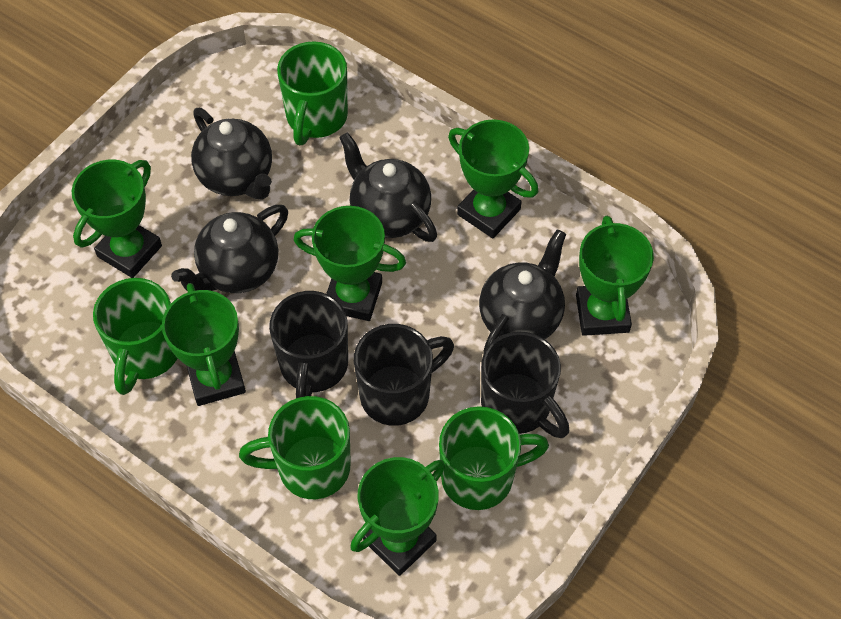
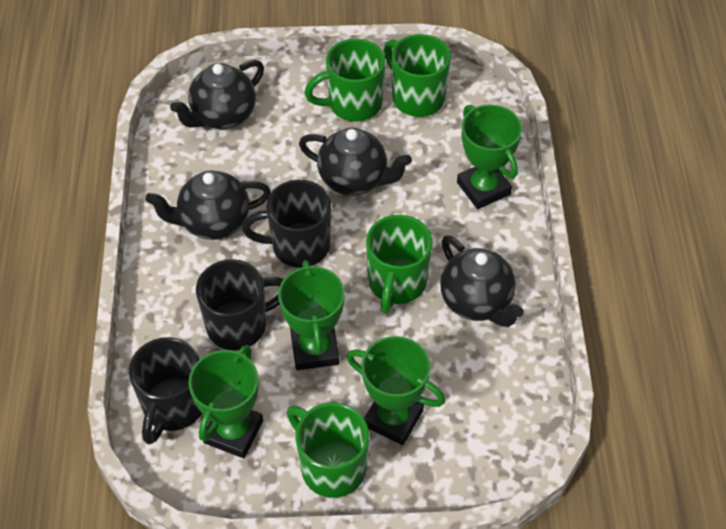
green trophy: 6 -> 4

